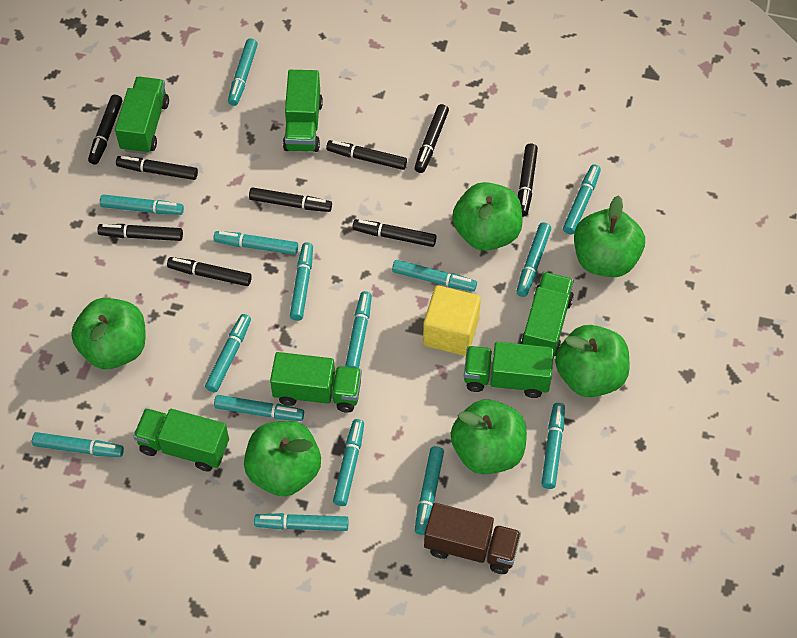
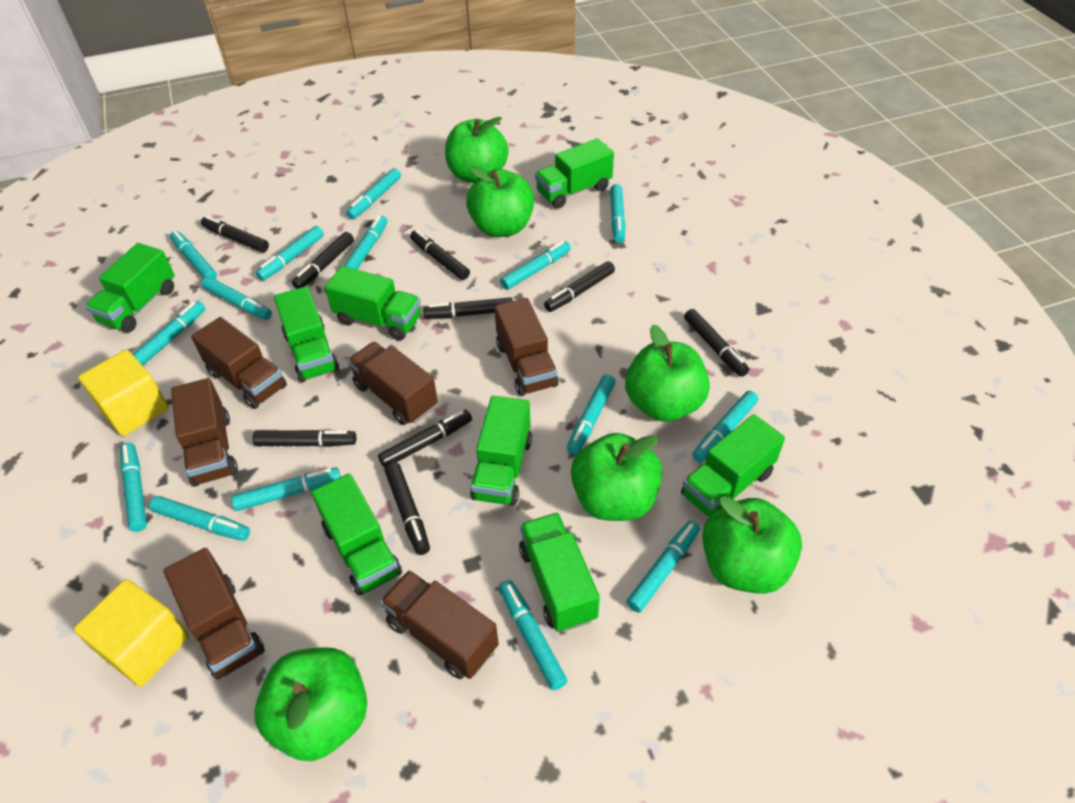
brown truck: 1 -> 6
green truck: 6 -> 8
yellow cube: 1 -> 2

